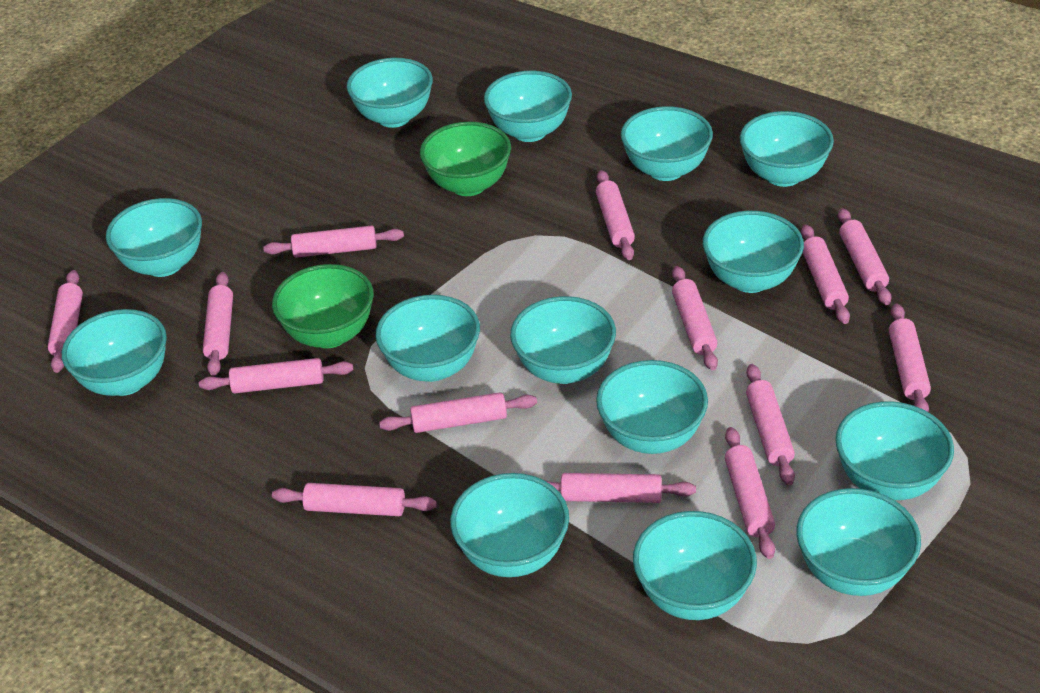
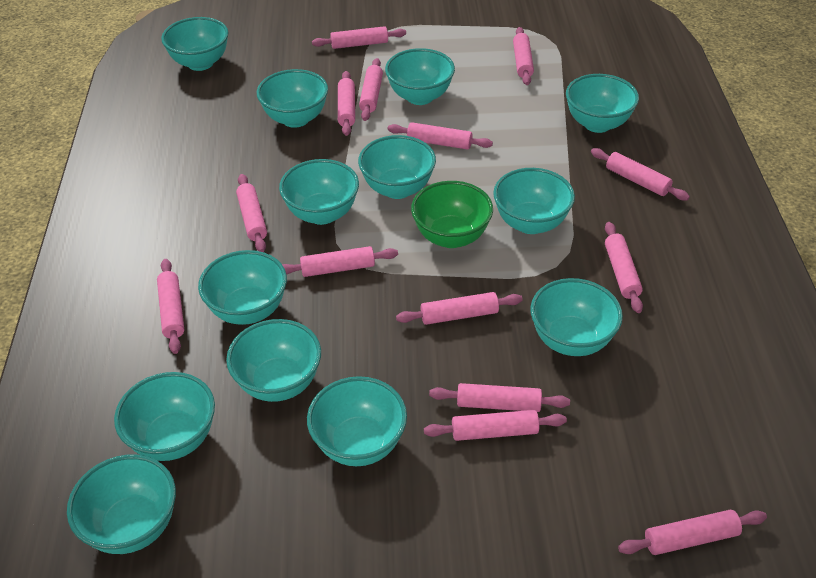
green bowl: 2 -> 1
turquoise bowl: 14 -> 13

